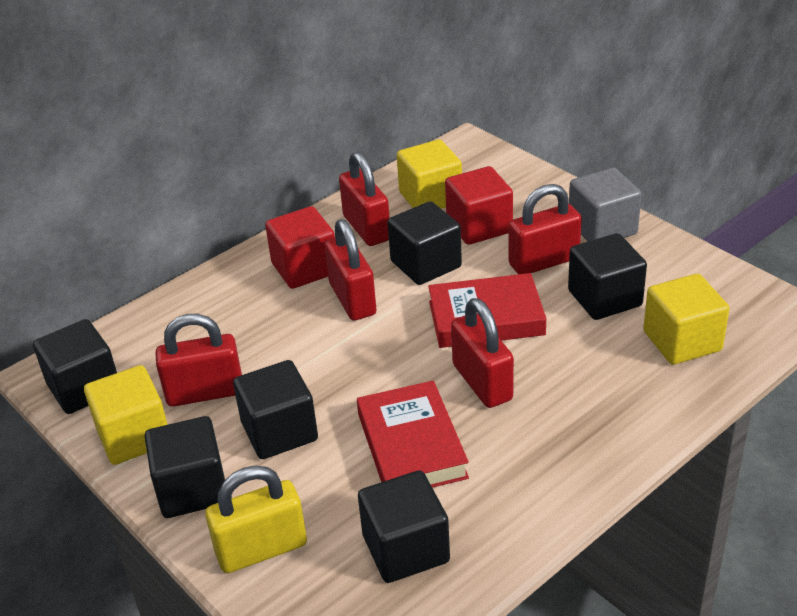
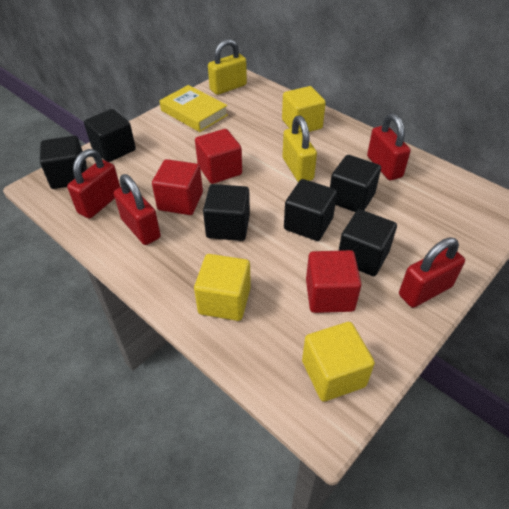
grey cube: 1 -> 0
red book: 2 -> 0
red cube: 2 -> 3
red padlock: 5 -> 4
yellow book: 0 -> 1
yellow padlock: 1 -> 2

